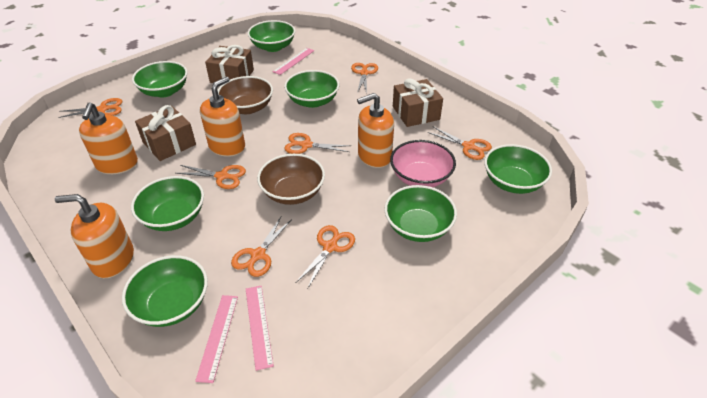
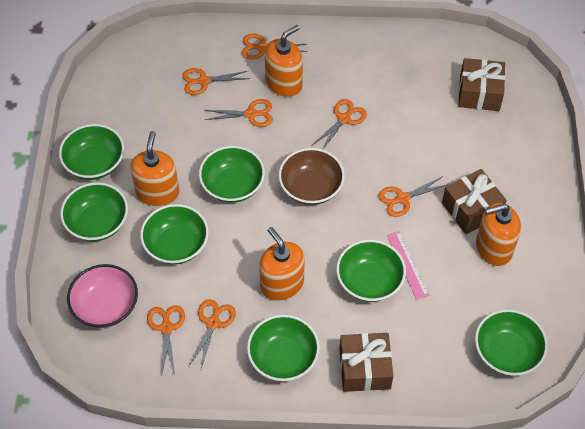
brown bowl: 2 -> 1
pink ruler: 3 -> 1

